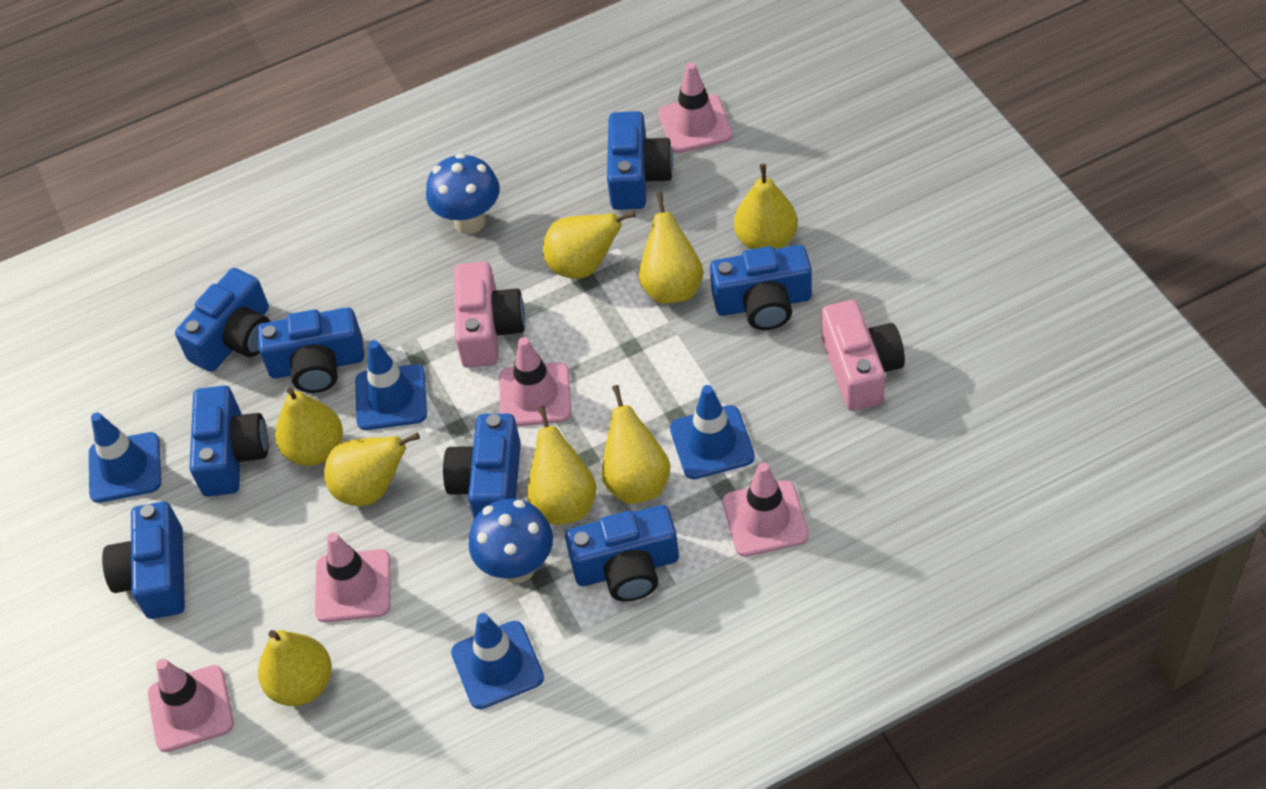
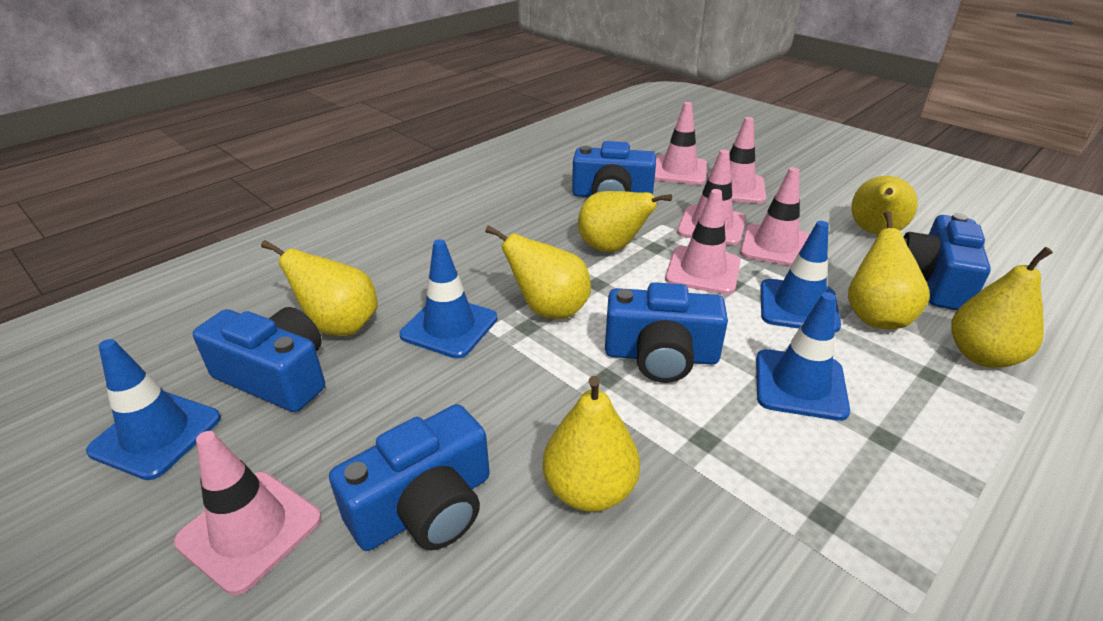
blue camera: 8 -> 5
blue mushroom: 2 -> 0
pink camera: 2 -> 0
pink traffic cone: 5 -> 6
yellow pear: 8 -> 7

